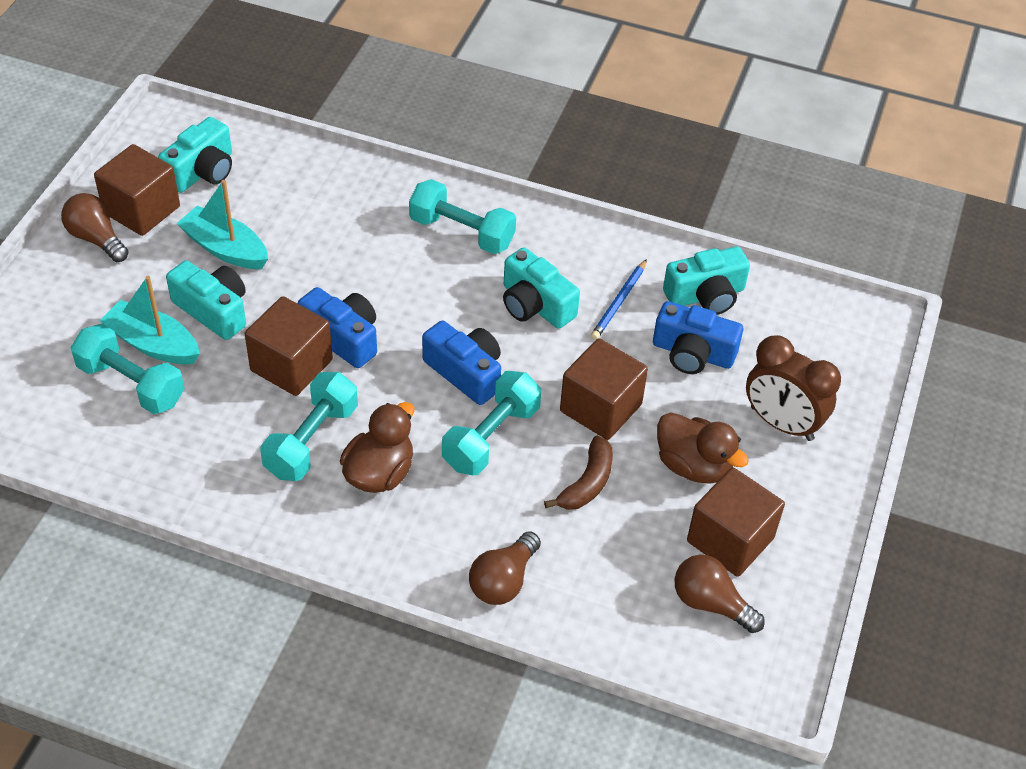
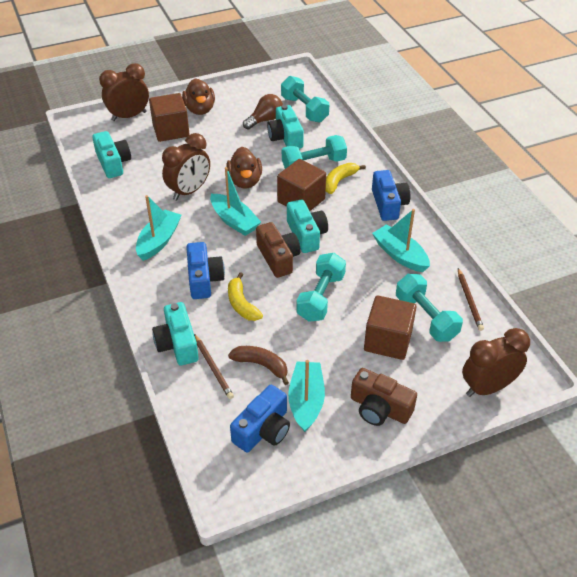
blue pencil: 1 -> 0
brown camera: 0 -> 2
brown clock: 1 -> 3
brown cube: 4 -> 3
brown light bulb: 3 -> 1
brown pencil: 0 -> 2
turquoise boat: 2 -> 4
yellow banana: 0 -> 2

